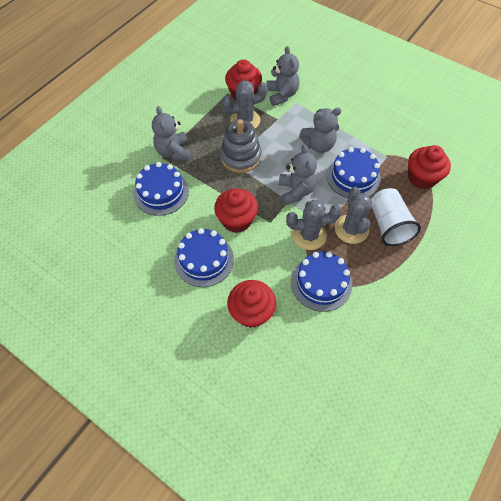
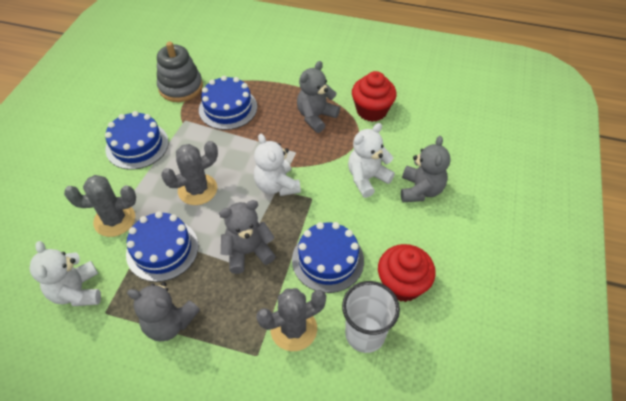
red cupcake: 4 -> 2
white teddy bear: 0 -> 3

